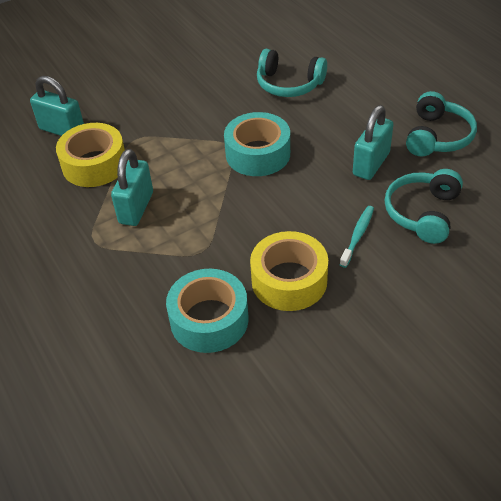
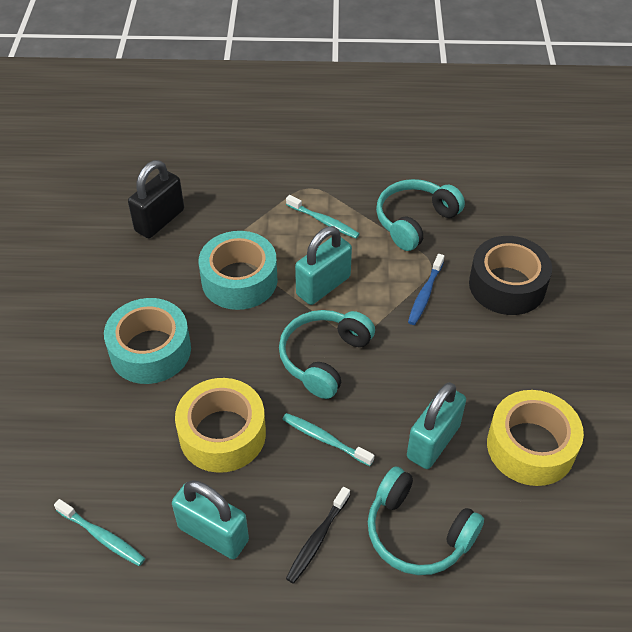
black padlock: 0 -> 1
black tape: 0 -> 1
black toothbrush: 0 -> 1
blue toothbrush: 0 -> 1
turquoise toothbrush: 1 -> 3

